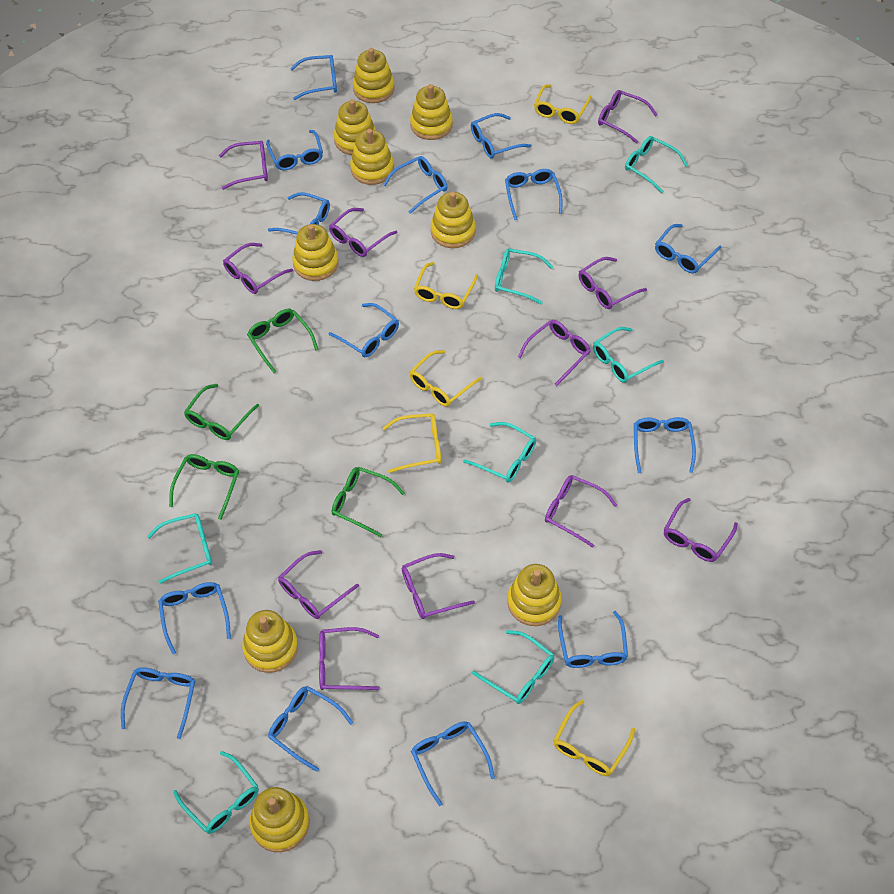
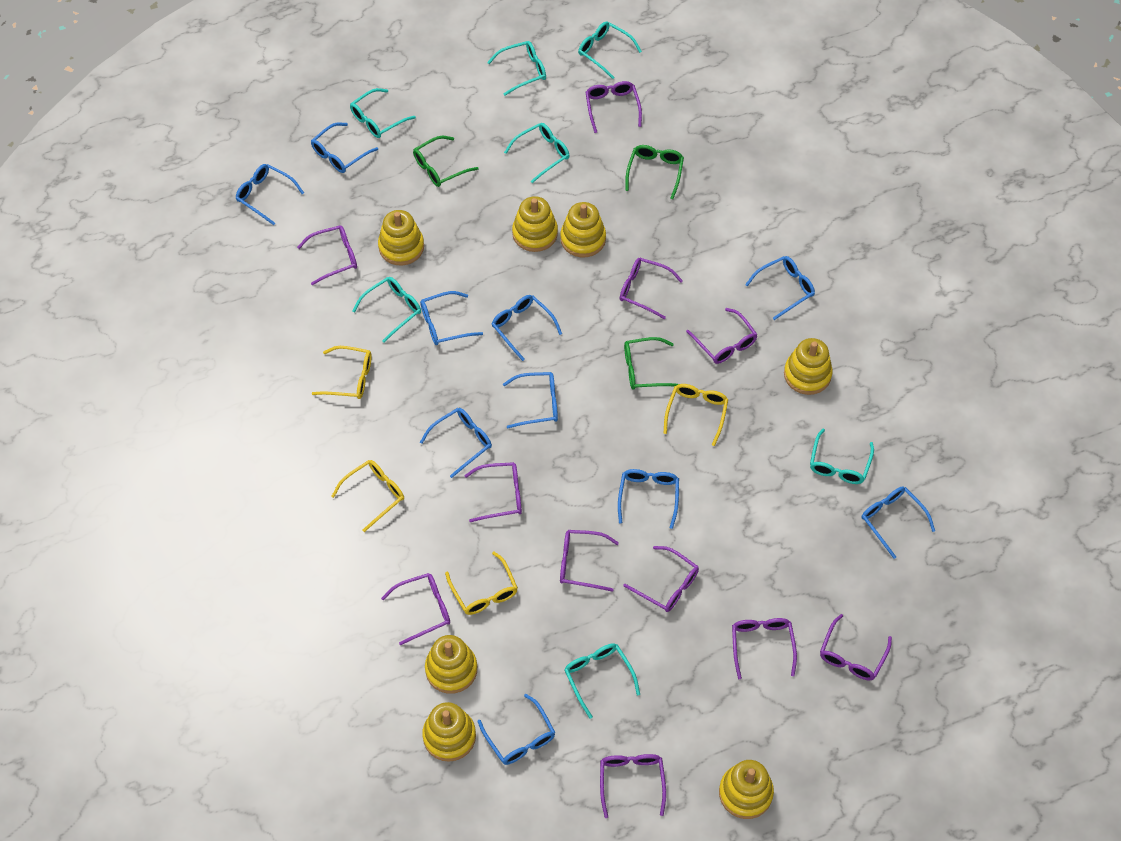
blue glasses: 14 -> 10
green glasses: 4 -> 3
yellow glasses: 5 -> 4
yellow stacking toy: 9 -> 7

